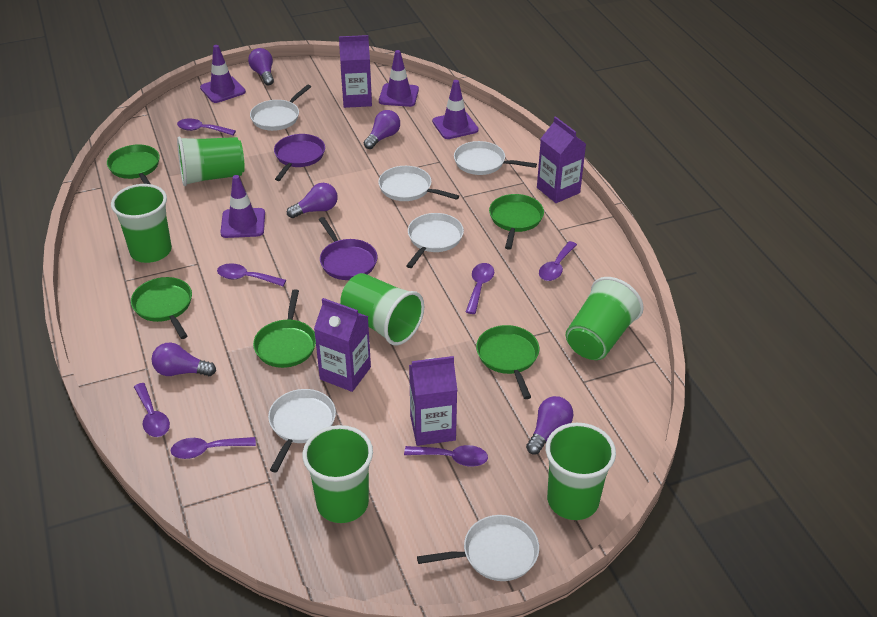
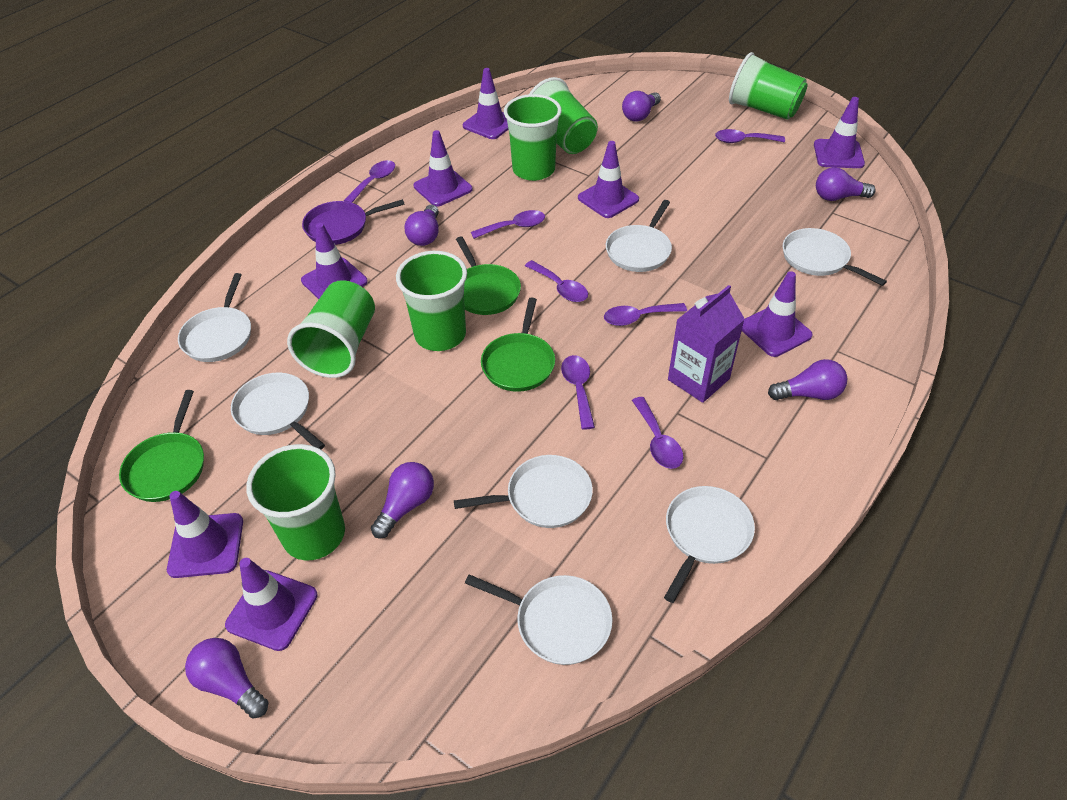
green pan: 5 -> 3
purple carton: 4 -> 1
purple light bulb: 5 -> 6
purple pan: 2 -> 1
purple traffic cone: 4 -> 8
white pan: 6 -> 7

